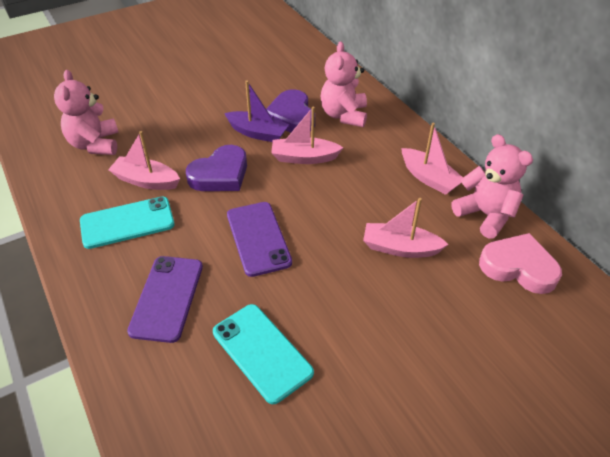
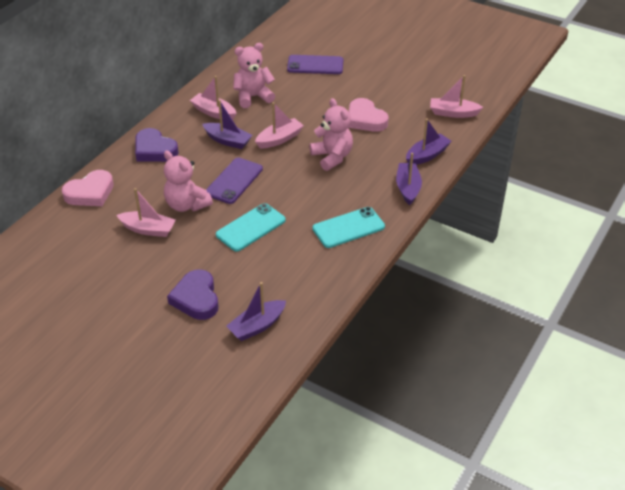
pink heart: 1 -> 2
purple boat: 1 -> 4

